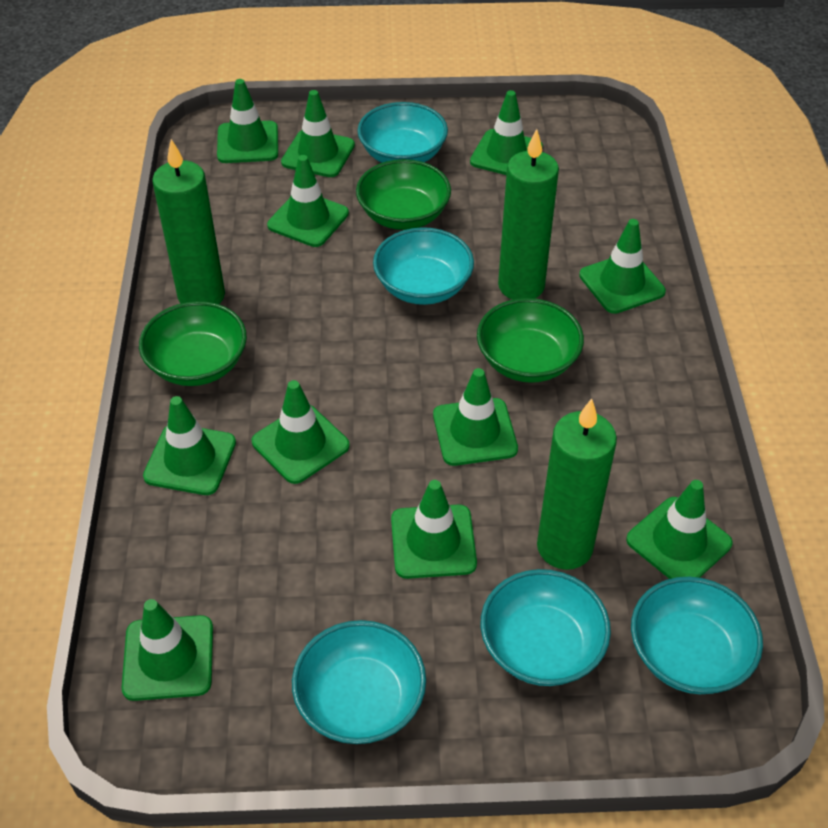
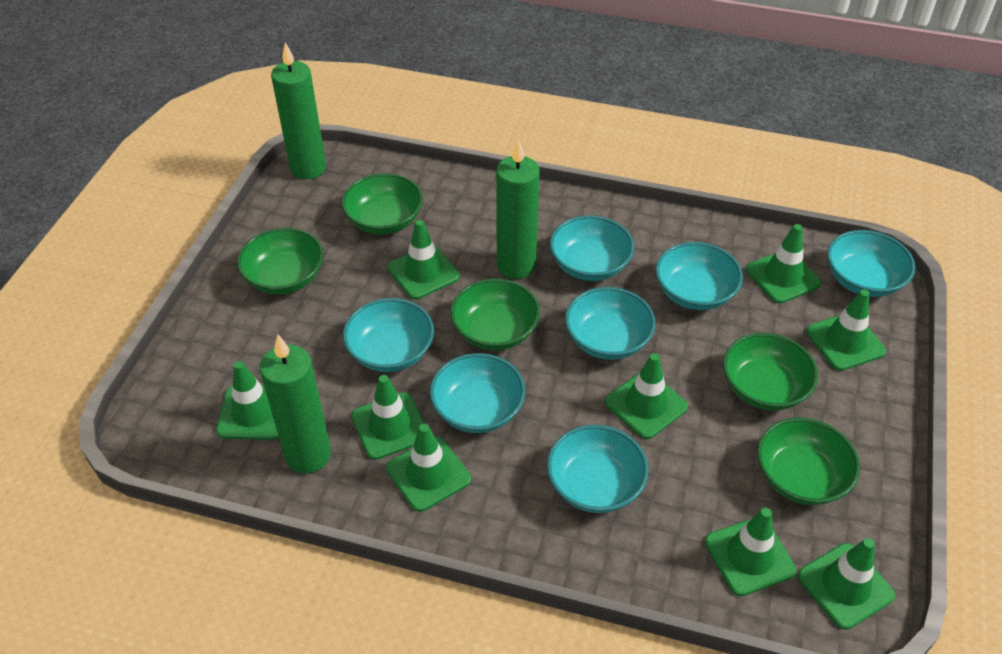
green bowl: 3 -> 5
green traffic cone: 11 -> 9
turquoise bowl: 5 -> 7

